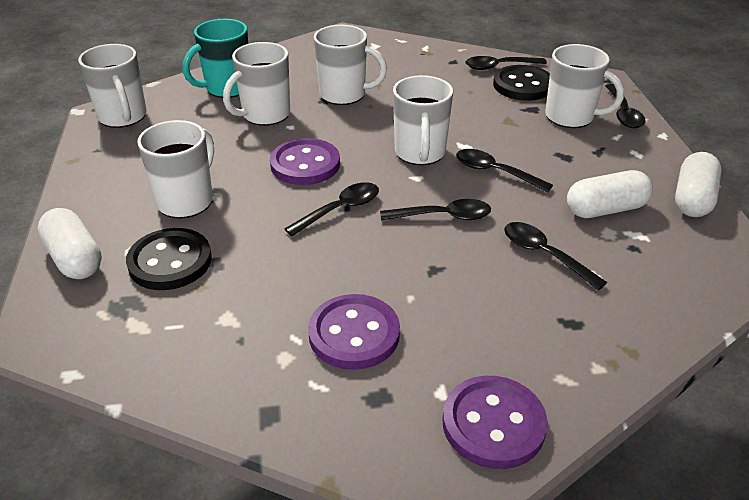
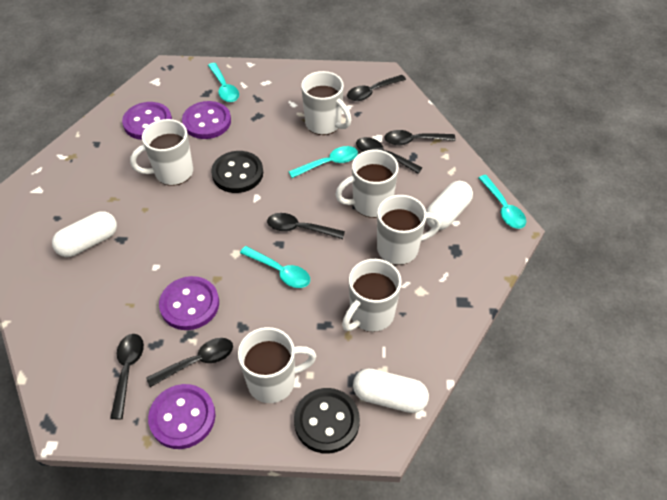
purple button: 3 -> 4
turquoise mug: 1 -> 0
turquoise spoon: 0 -> 4

